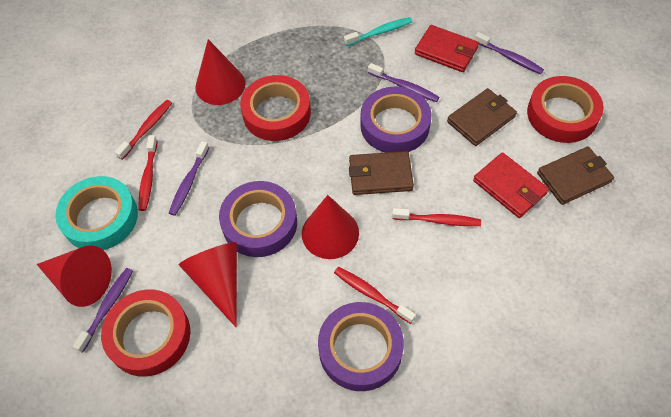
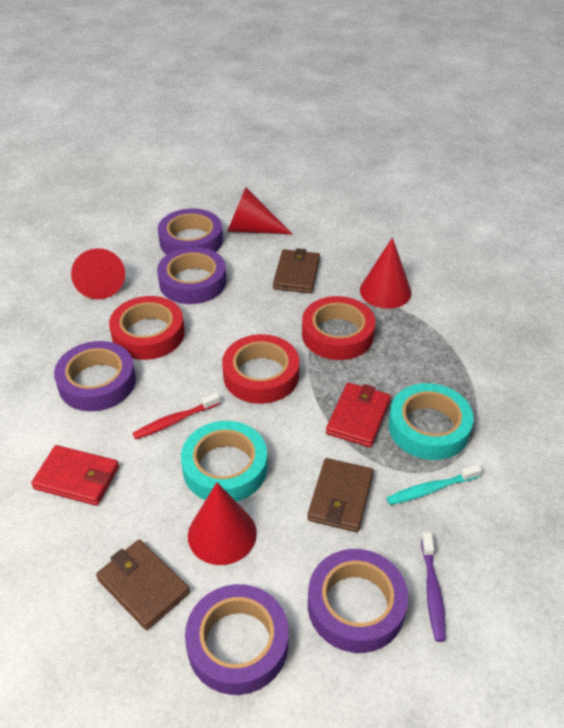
purple tape: 3 -> 5
purple toothbrush: 4 -> 1
red toothbrush: 4 -> 1
turquoise tape: 1 -> 2

